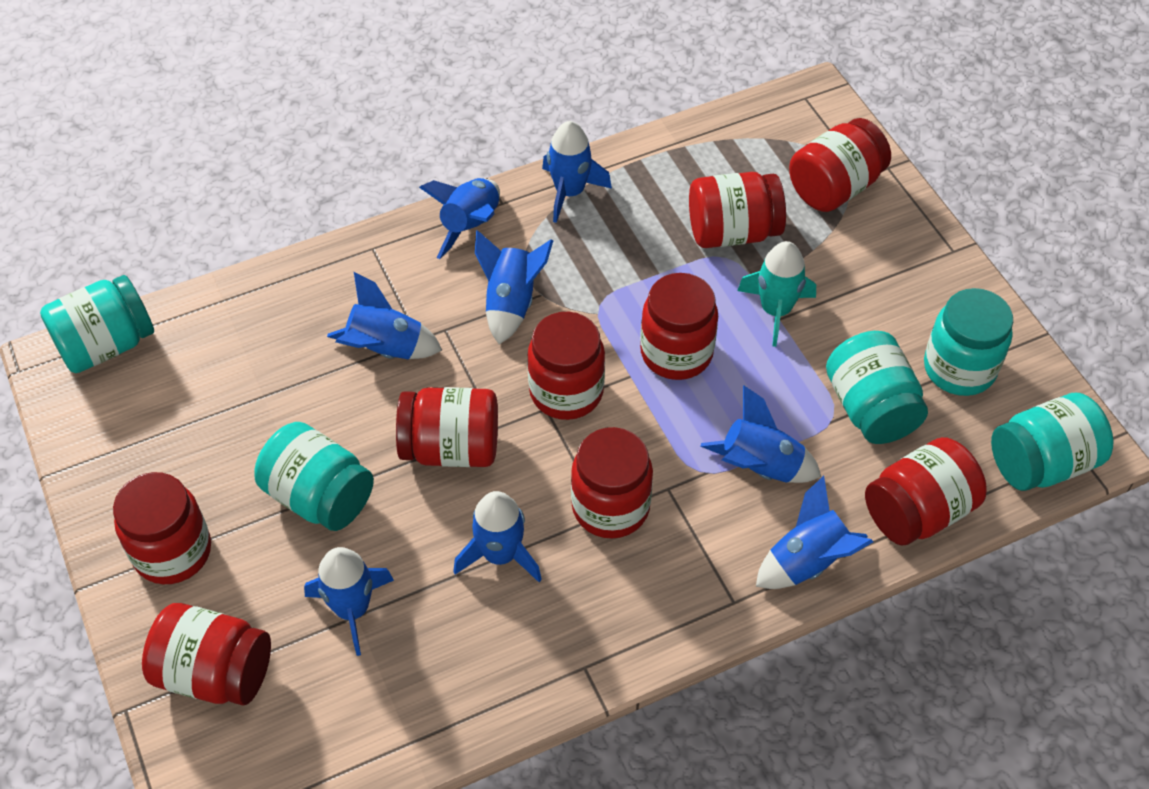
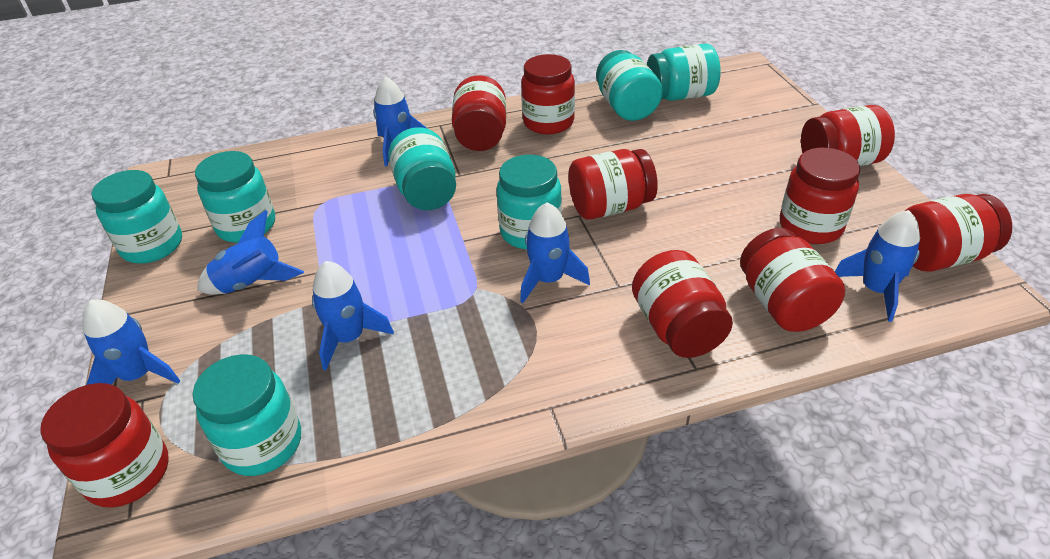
blue rocket: 8 -> 6
turquoise jar: 5 -> 7
turquoise rocket: 1 -> 0

